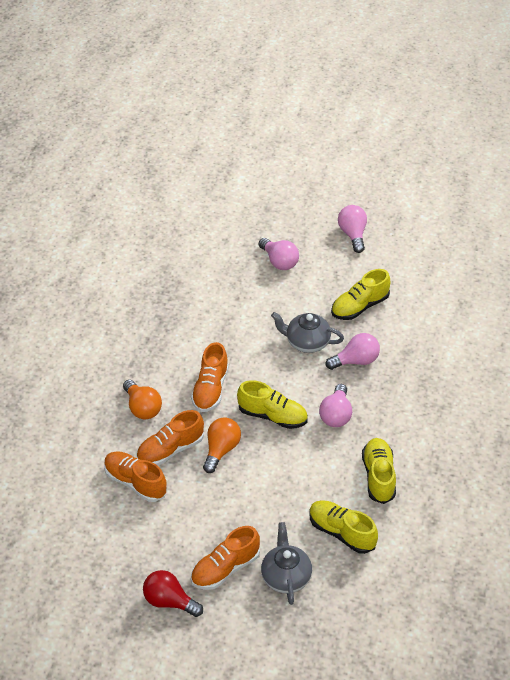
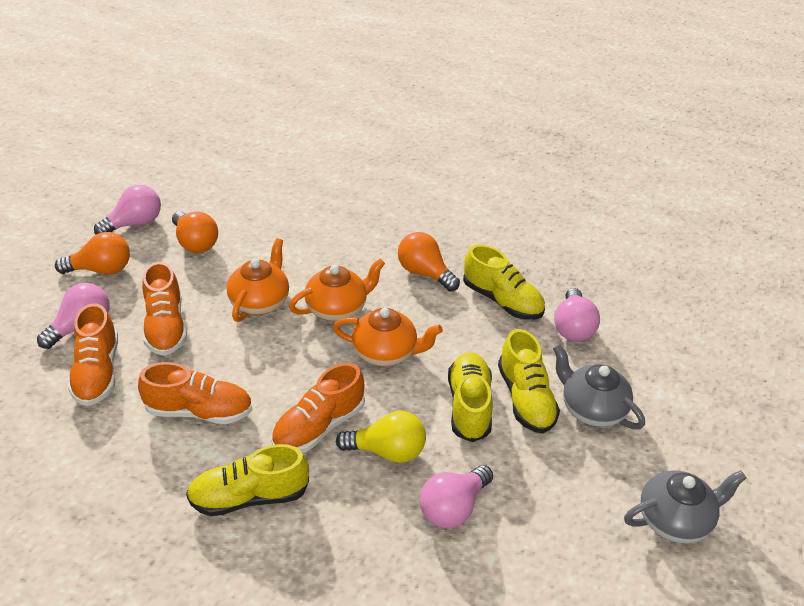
orange light bulb: 2 -> 3
orange teapot: 0 -> 3
red light bulb: 1 -> 0
yellow light bulb: 0 -> 1

